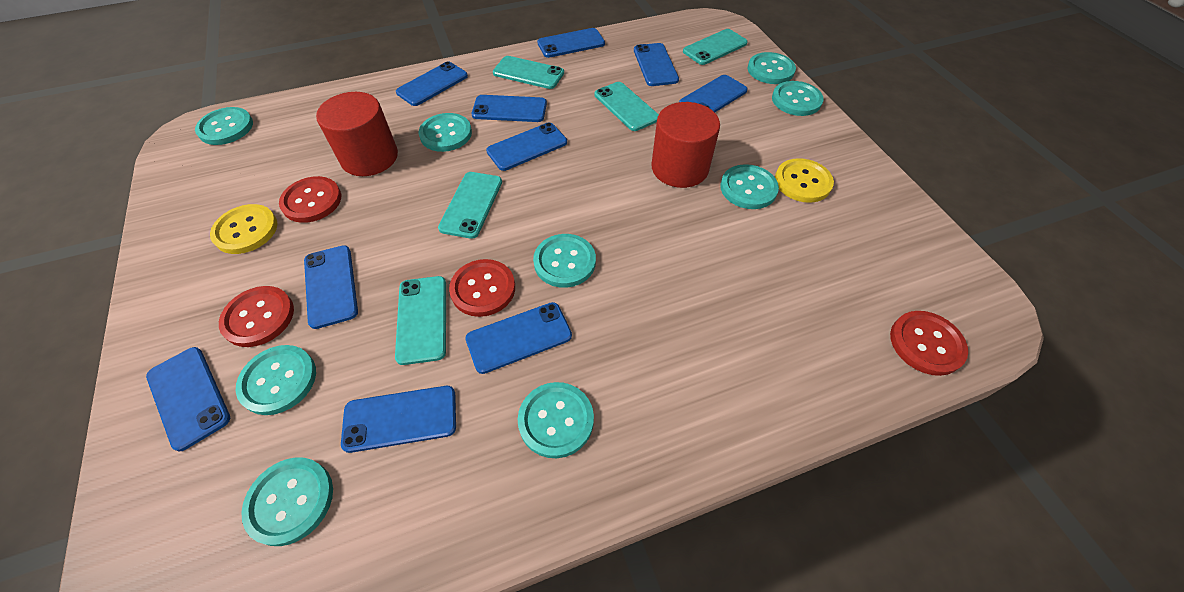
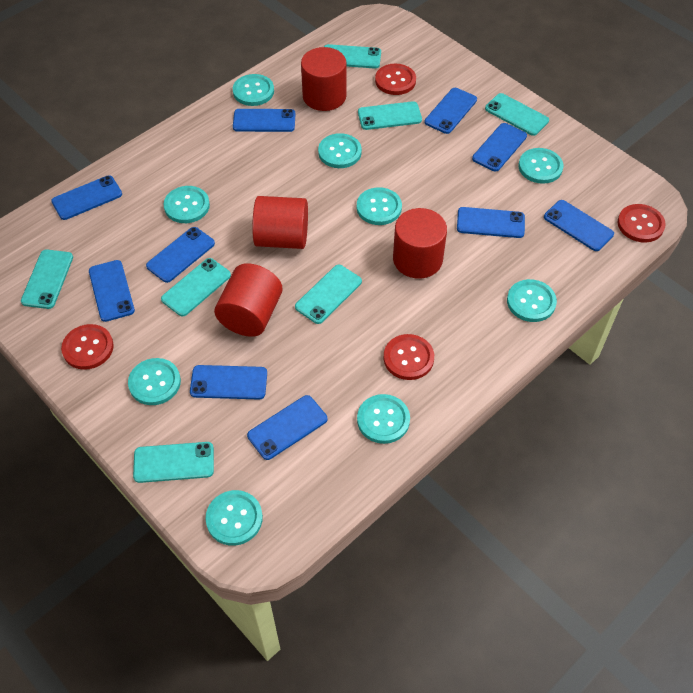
red cylinder: 2 -> 4
turquoise phone: 5 -> 7
yellow button: 2 -> 0

